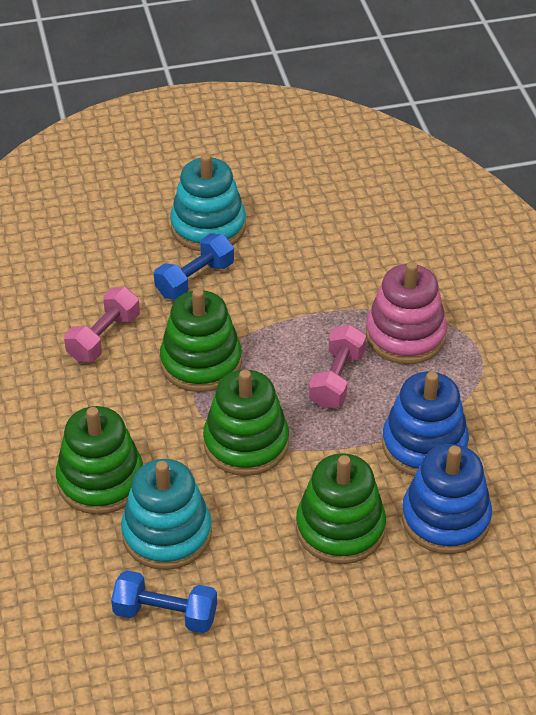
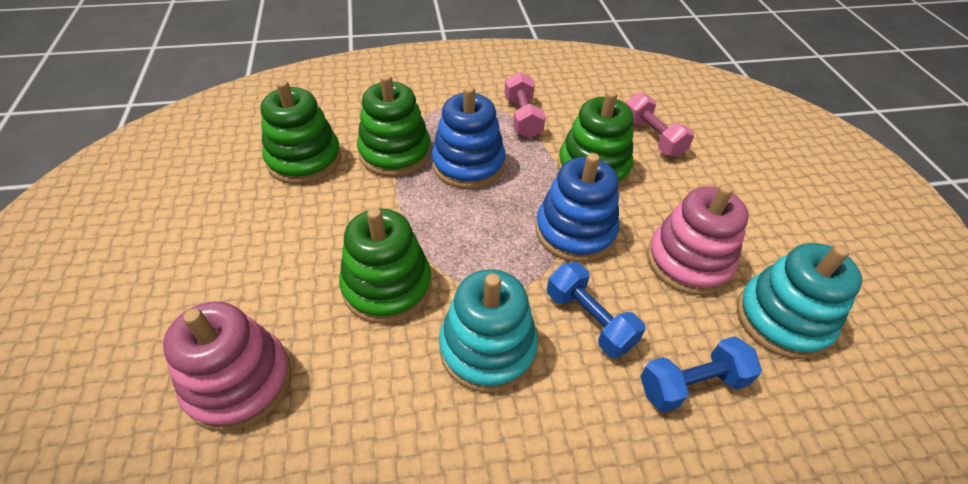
pink stacking toy: 1 -> 2

